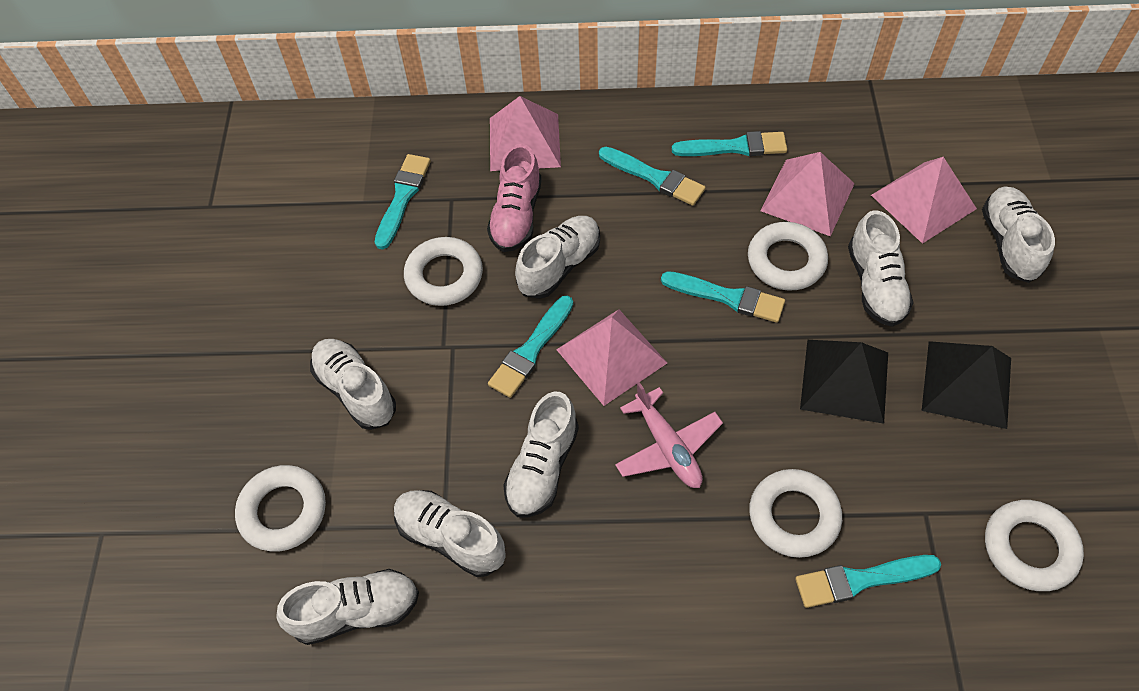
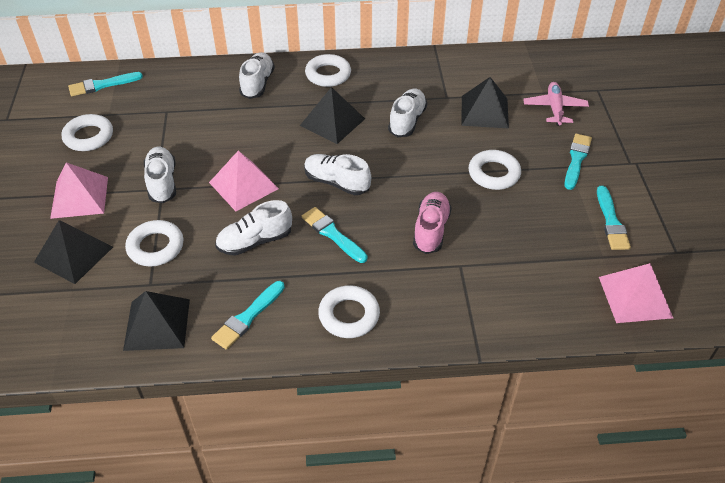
black pyramid: 2 -> 4
pink pyramid: 4 -> 3
turquoise brush: 6 -> 5
white shoe: 7 -> 5

